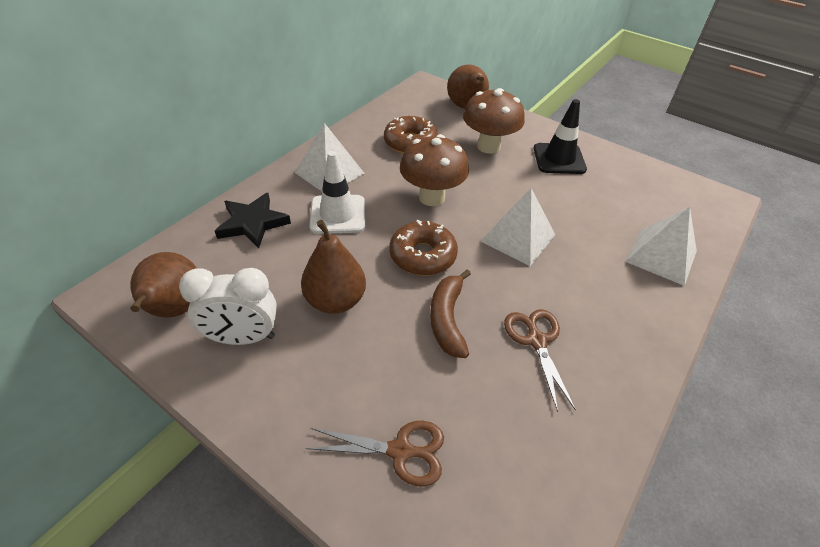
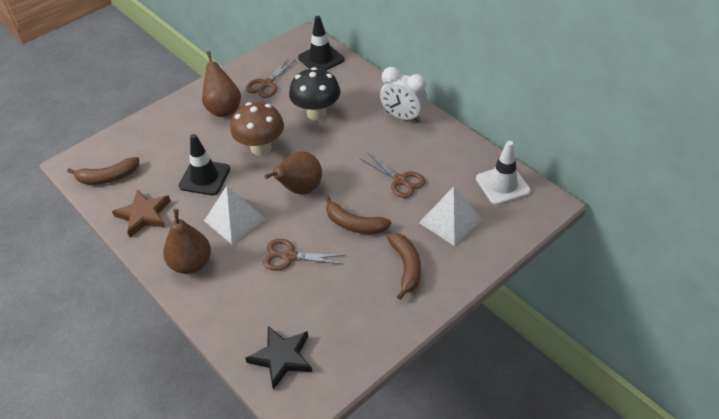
black mushroom: 0 -> 1
black traffic cone: 1 -> 2
brown banana: 1 -> 3
brown donut: 2 -> 0
brown mushroom: 2 -> 1
brown scissors: 2 -> 3
brown star: 0 -> 1
white pyramid: 3 -> 2

